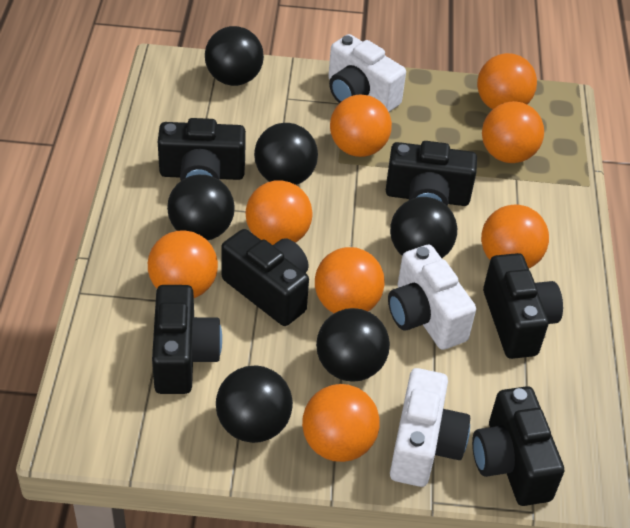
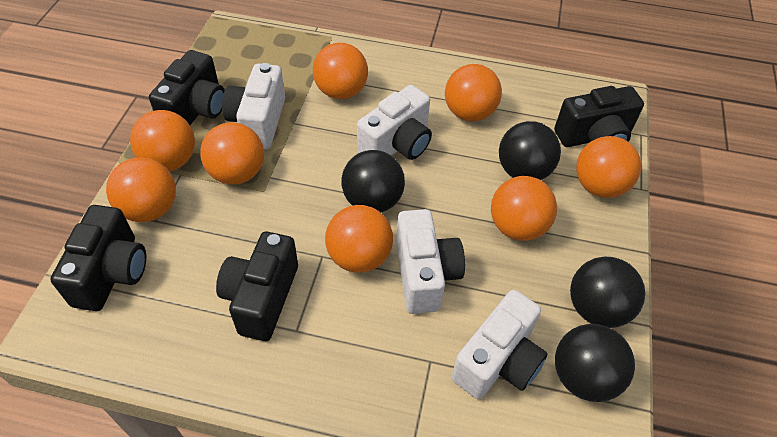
black ball: 6 -> 4
black camera: 6 -> 4
white camera: 3 -> 4

